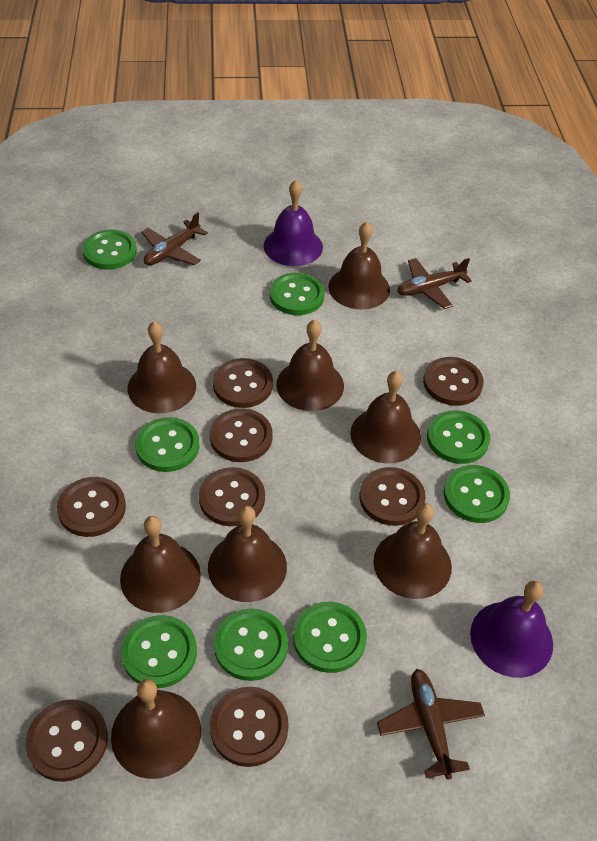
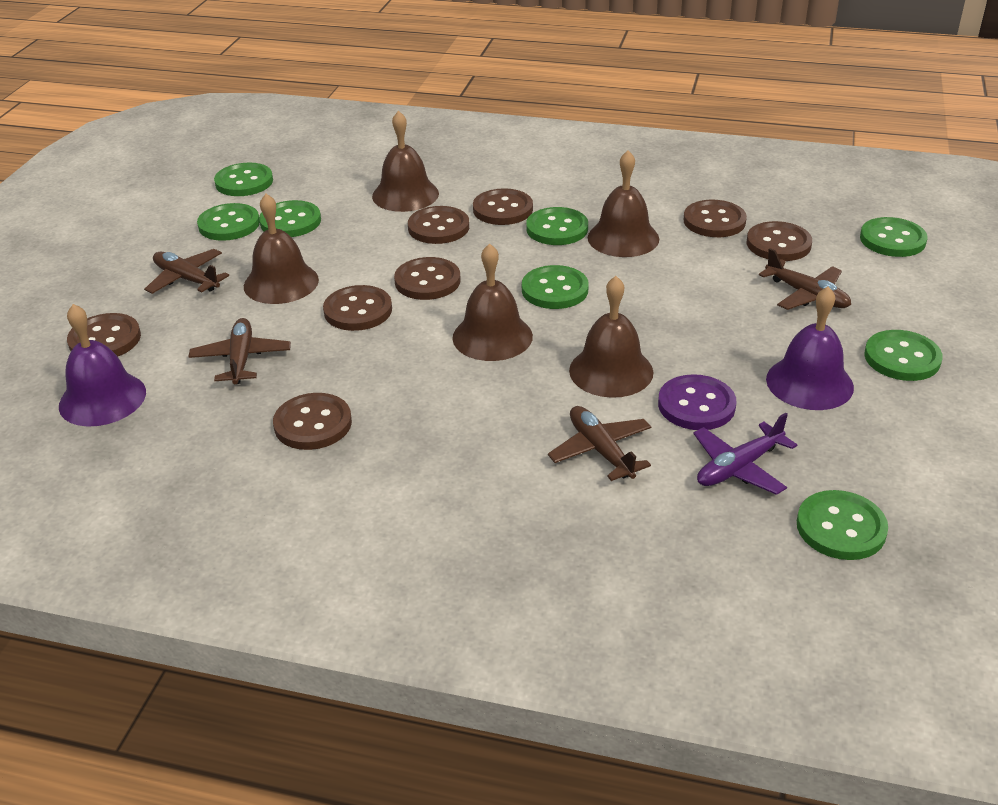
brown bell: 8 -> 5
brown plane: 3 -> 4
purple button: 0 -> 1
purple plane: 0 -> 1

